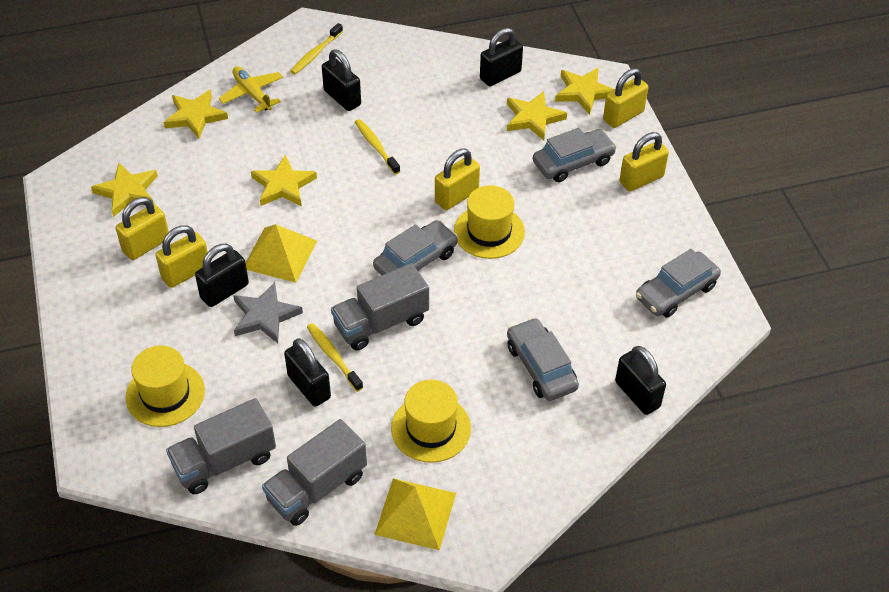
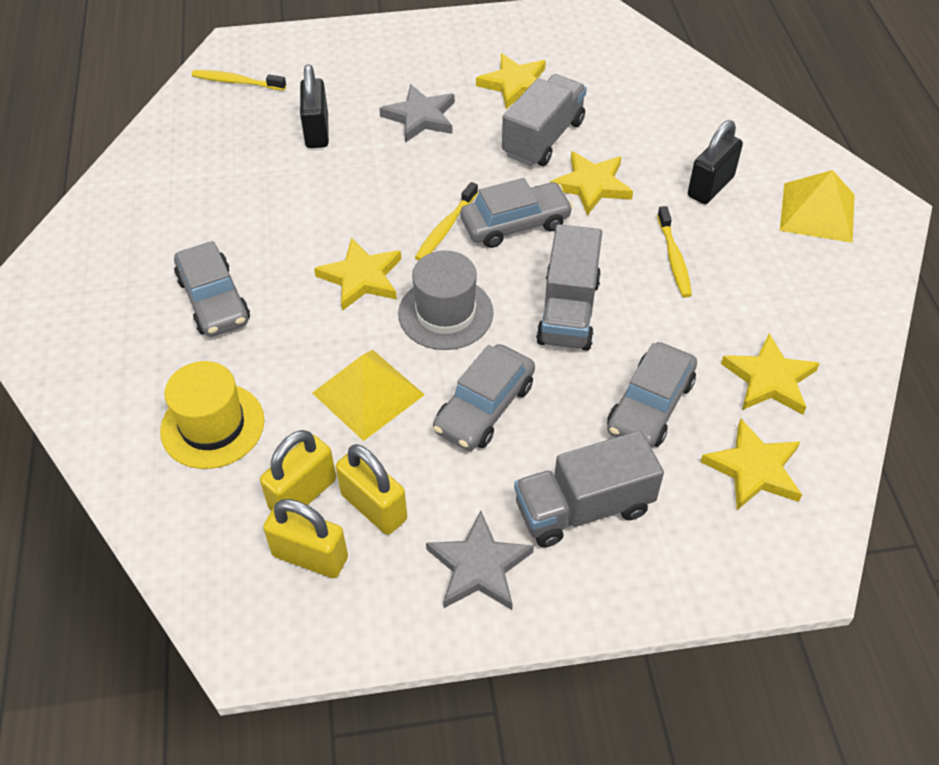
black padlock: 5 -> 2
grey hat: 0 -> 1
grey star: 1 -> 2
yellow hat: 3 -> 1
yellow padlock: 5 -> 3
yellow plane: 1 -> 0

